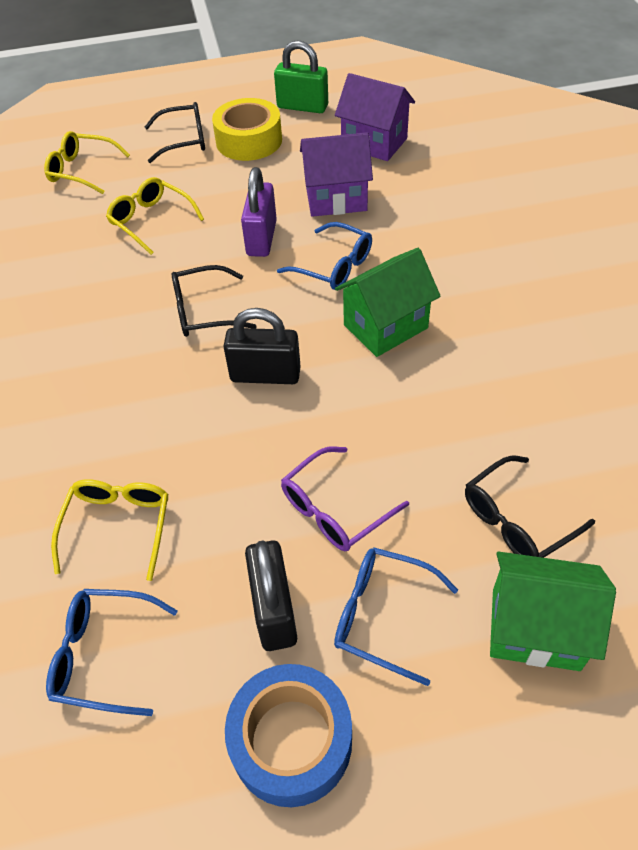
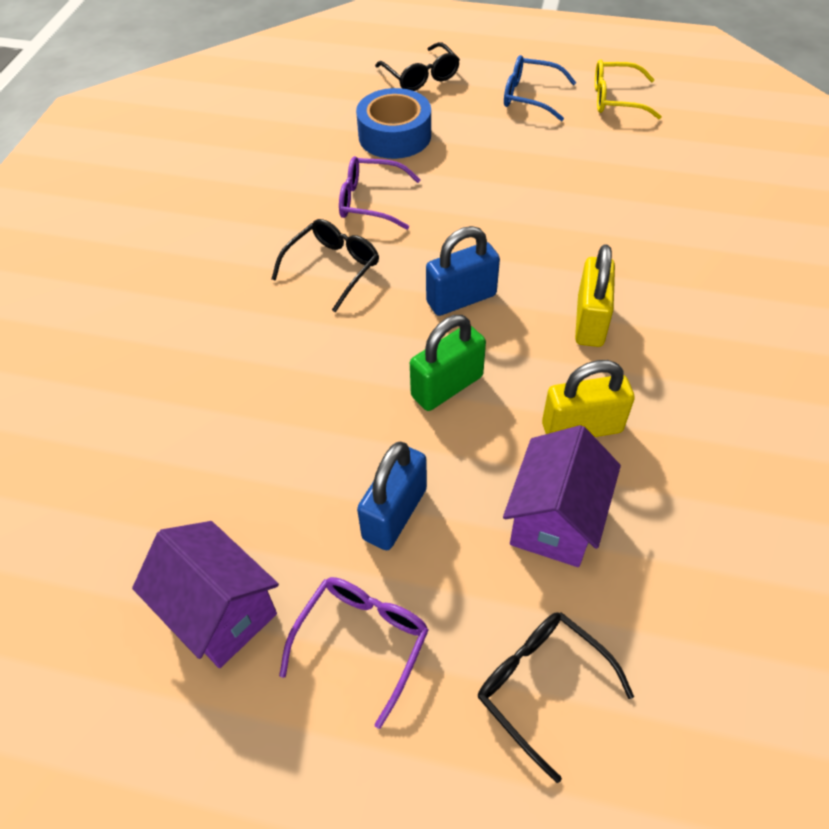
black padlock: 2 -> 0
blue glasses: 3 -> 1
blue padlock: 0 -> 2
green house: 2 -> 0
purple glasses: 1 -> 2
purple padlock: 1 -> 0
yellow glasses: 3 -> 1
yellow padlock: 0 -> 2
yellow tape: 1 -> 0

